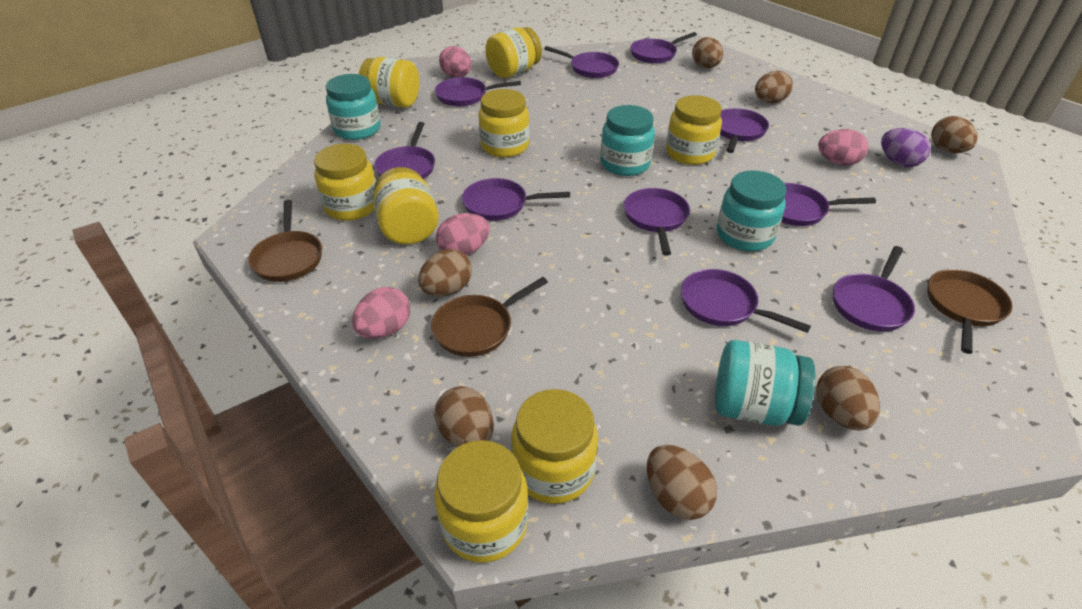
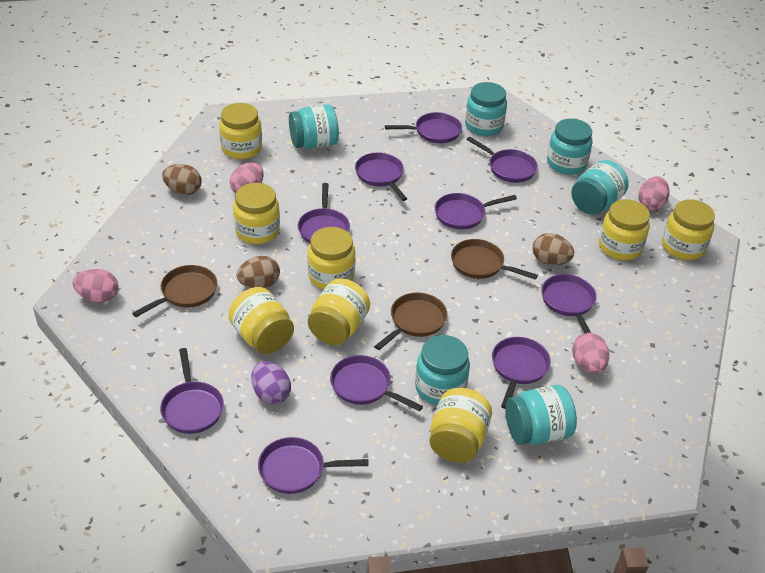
brown egg: 7 -> 3
turquoise jar: 4 -> 6

